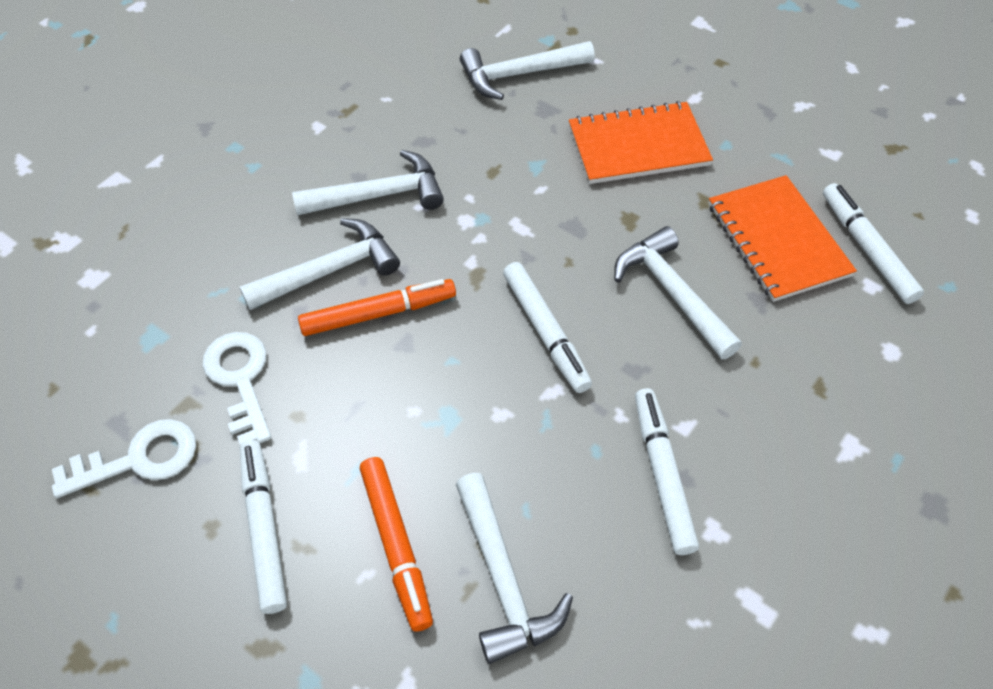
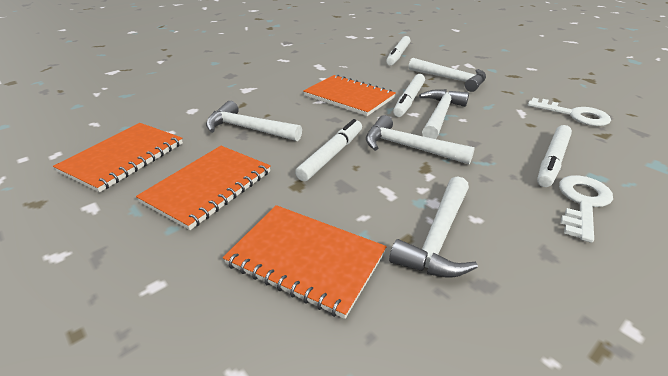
orange marker: 2 -> 0
orange notebook: 2 -> 4

